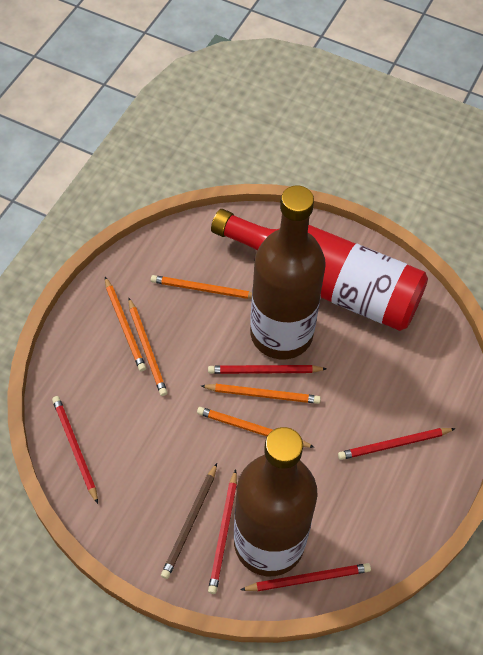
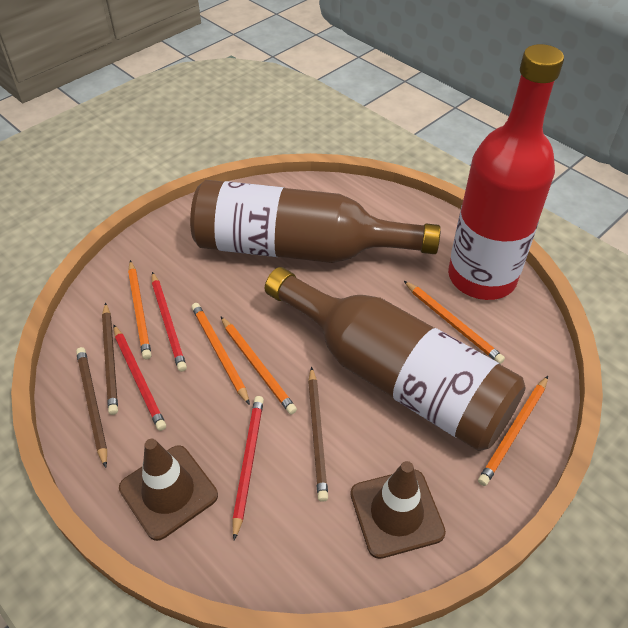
brown pencil: 1 -> 3
brown traffic cone: 0 -> 2
red pencil: 5 -> 3

